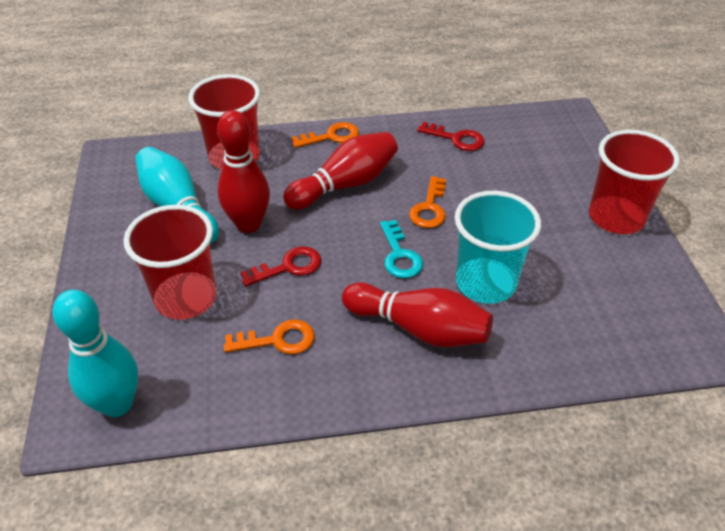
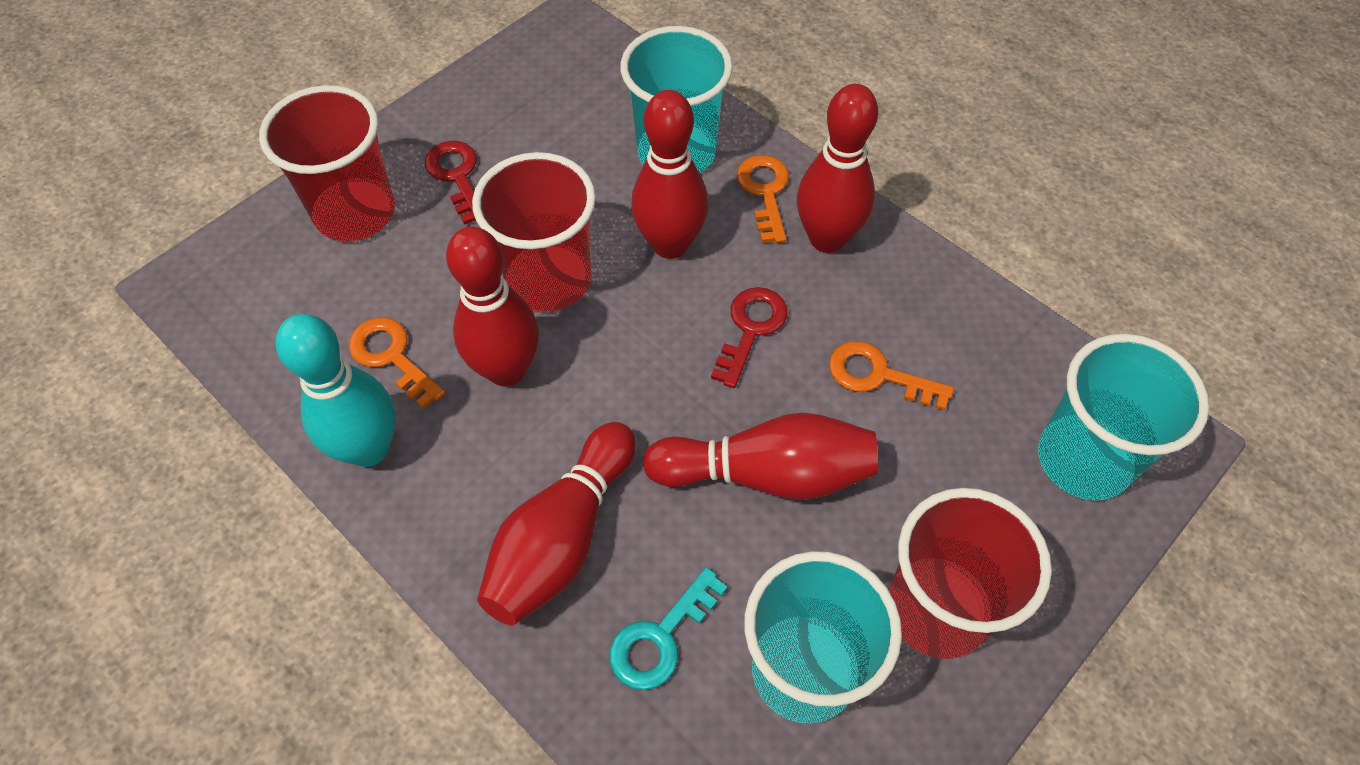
red bowling pin: 3 -> 5
turquoise bowling pin: 2 -> 1
turquoise cup: 1 -> 3

